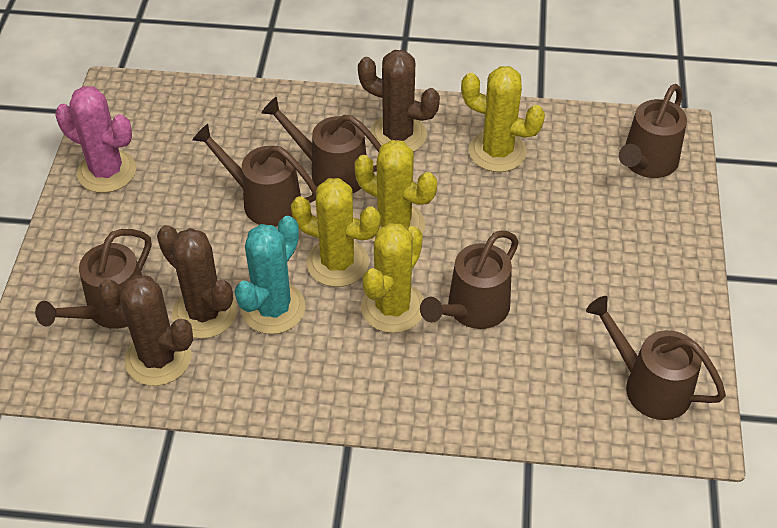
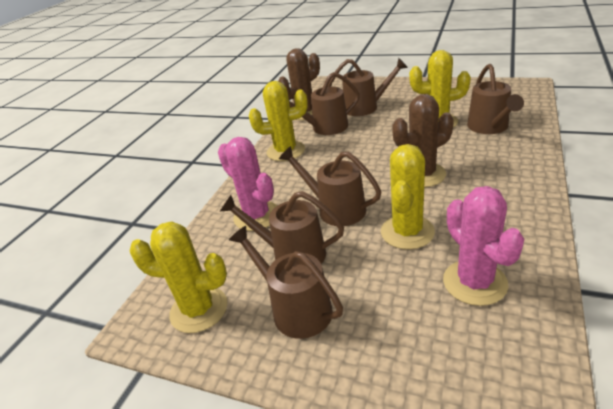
brown cactus: 3 -> 2
pink cactus: 1 -> 2
turquoise cactus: 1 -> 0

